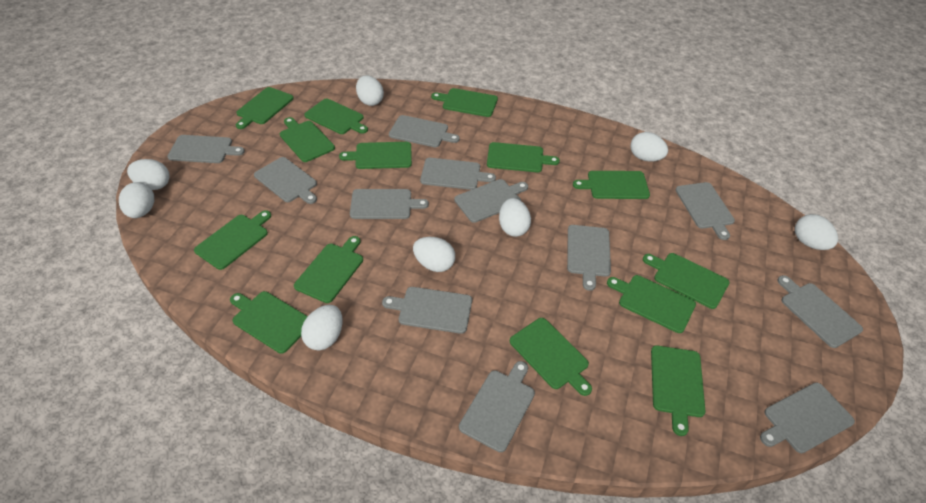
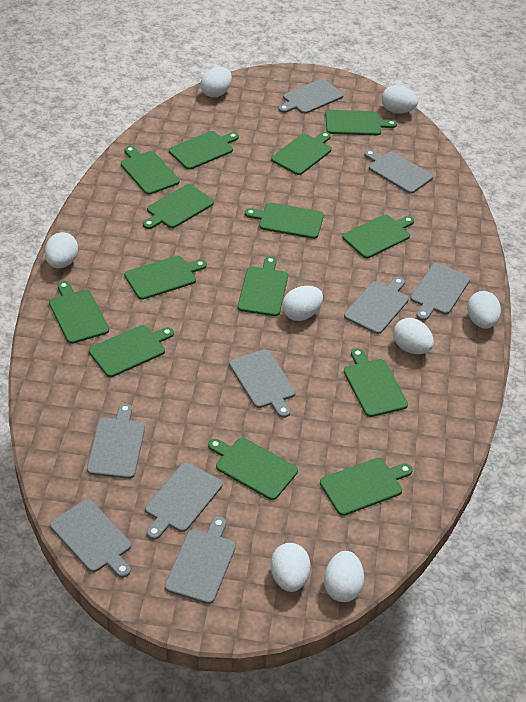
grey cutting board: 12 -> 9

